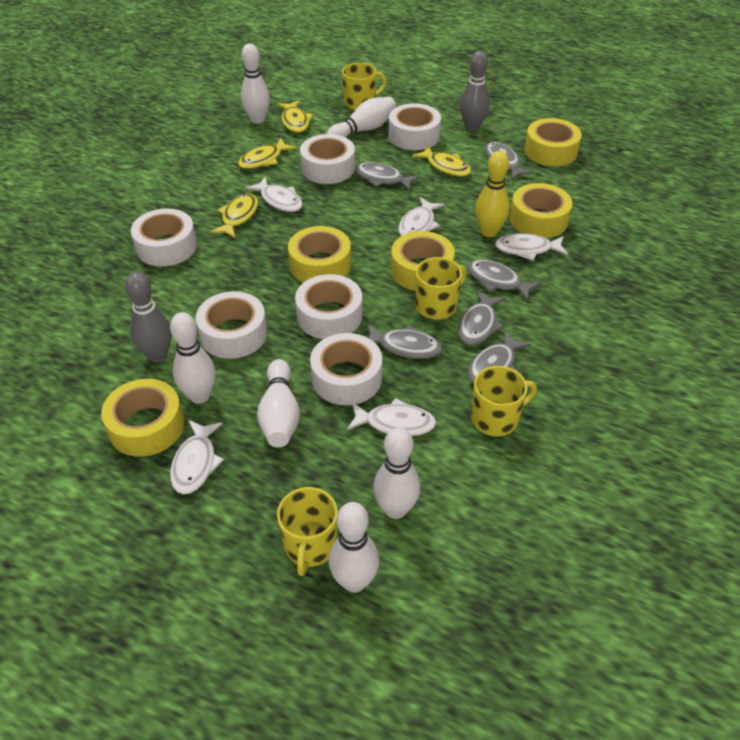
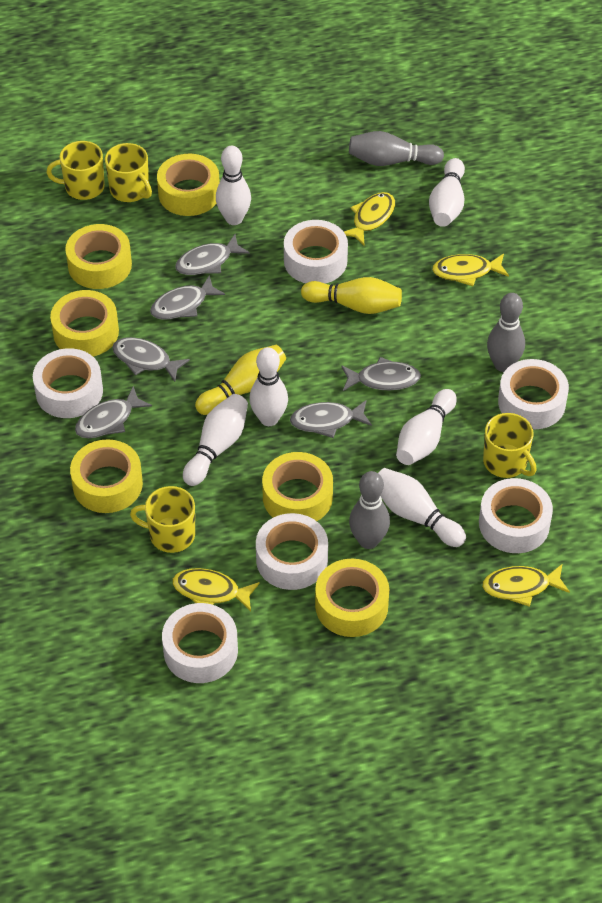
grey bowling pin: 2 -> 3
white fish: 5 -> 0
yellow bowling pin: 1 -> 2
yellow tape: 5 -> 6

